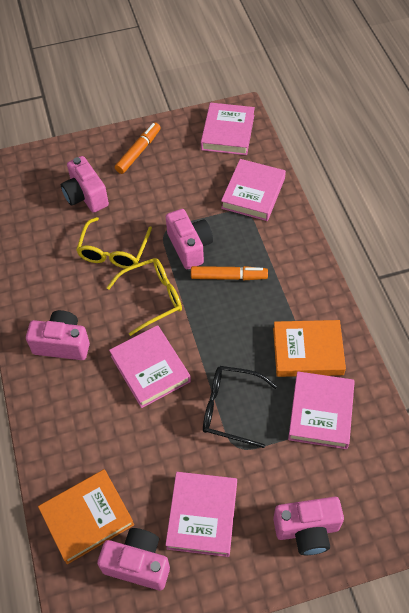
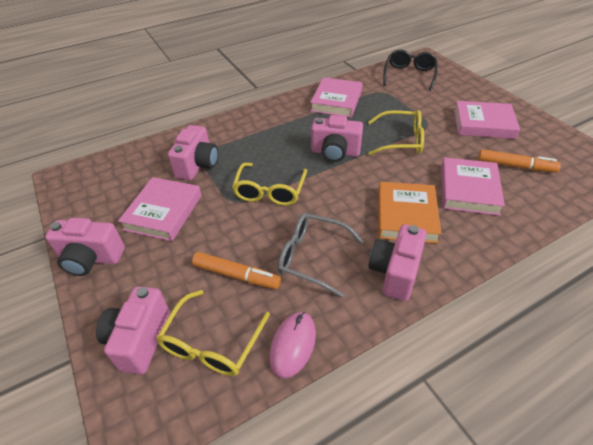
grey glasses: 0 -> 1
orange book: 2 -> 1
pink book: 5 -> 4
pink mouse: 0 -> 1
yellow glasses: 2 -> 3

